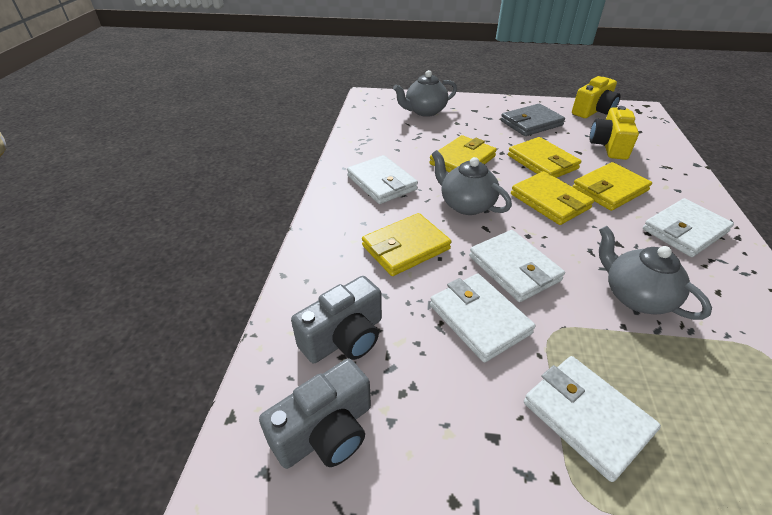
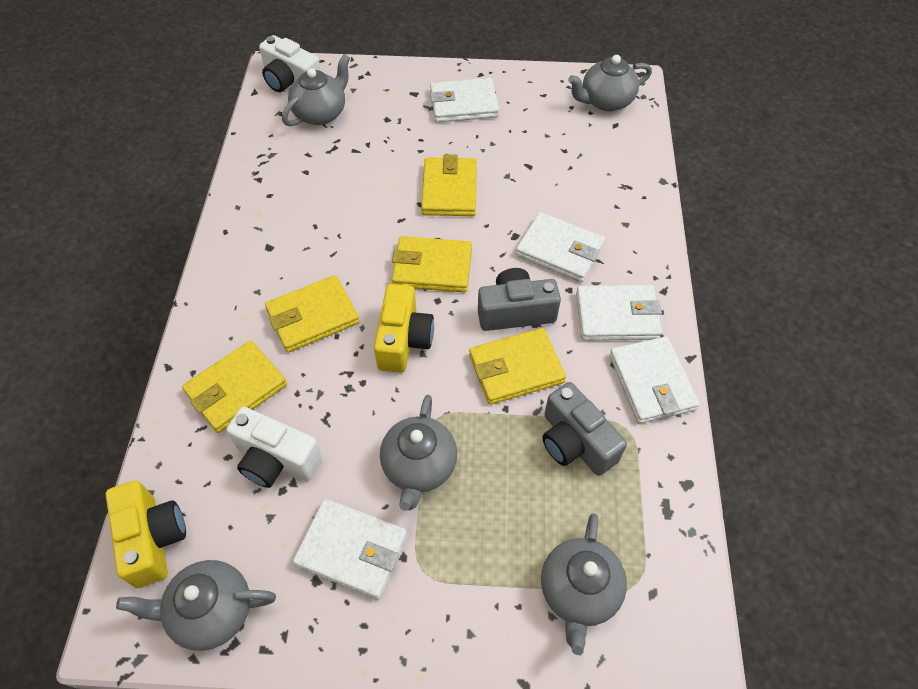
grey teapot: 3 -> 5
grey wallet: 1 -> 0
white camera: 0 -> 2

